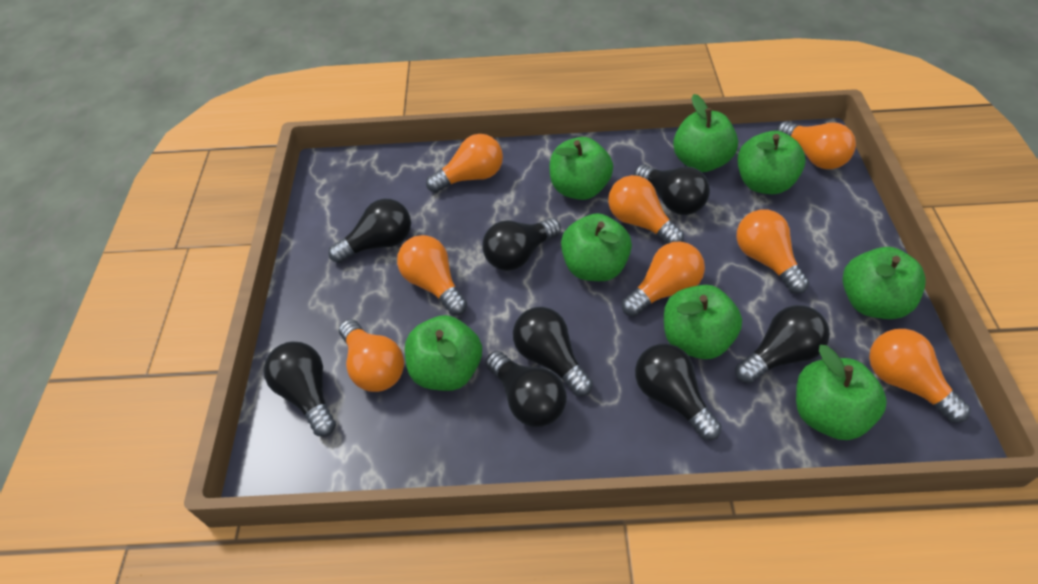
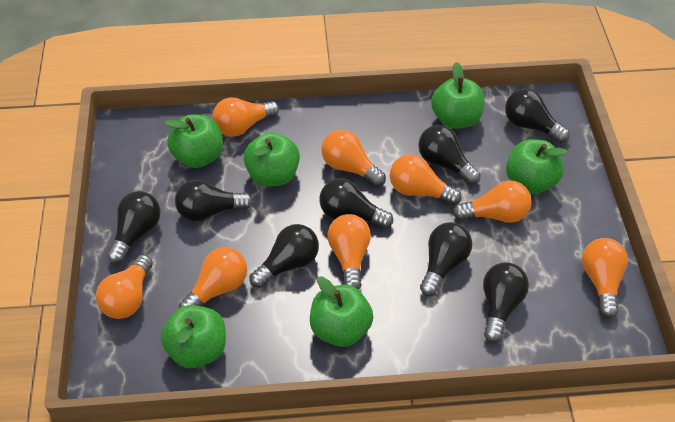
green apple: 8 -> 6

